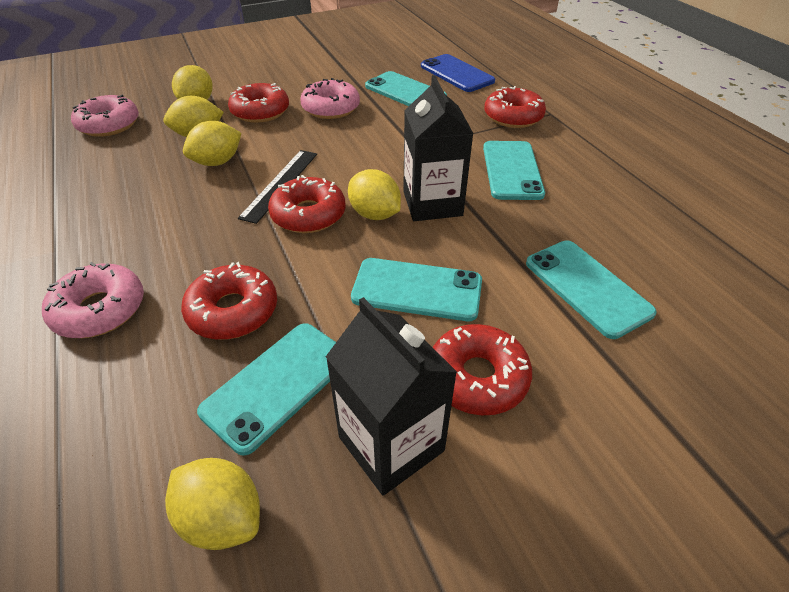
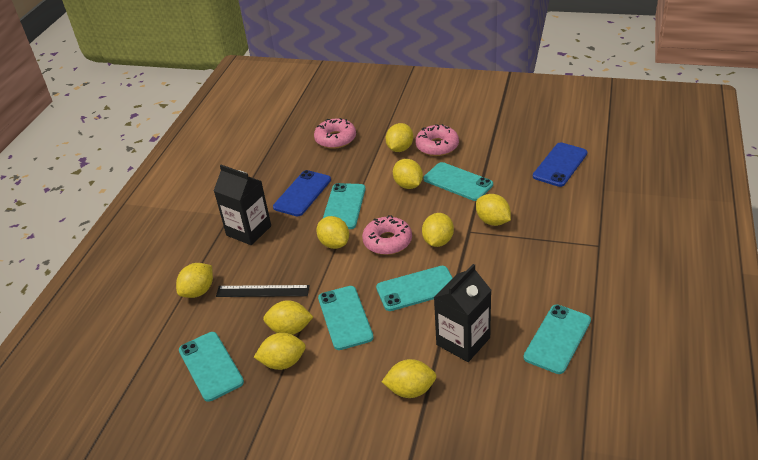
blue phone: 1 -> 2
red donut: 5 -> 0
turquoise phone: 5 -> 6
yellow lemon: 5 -> 9

